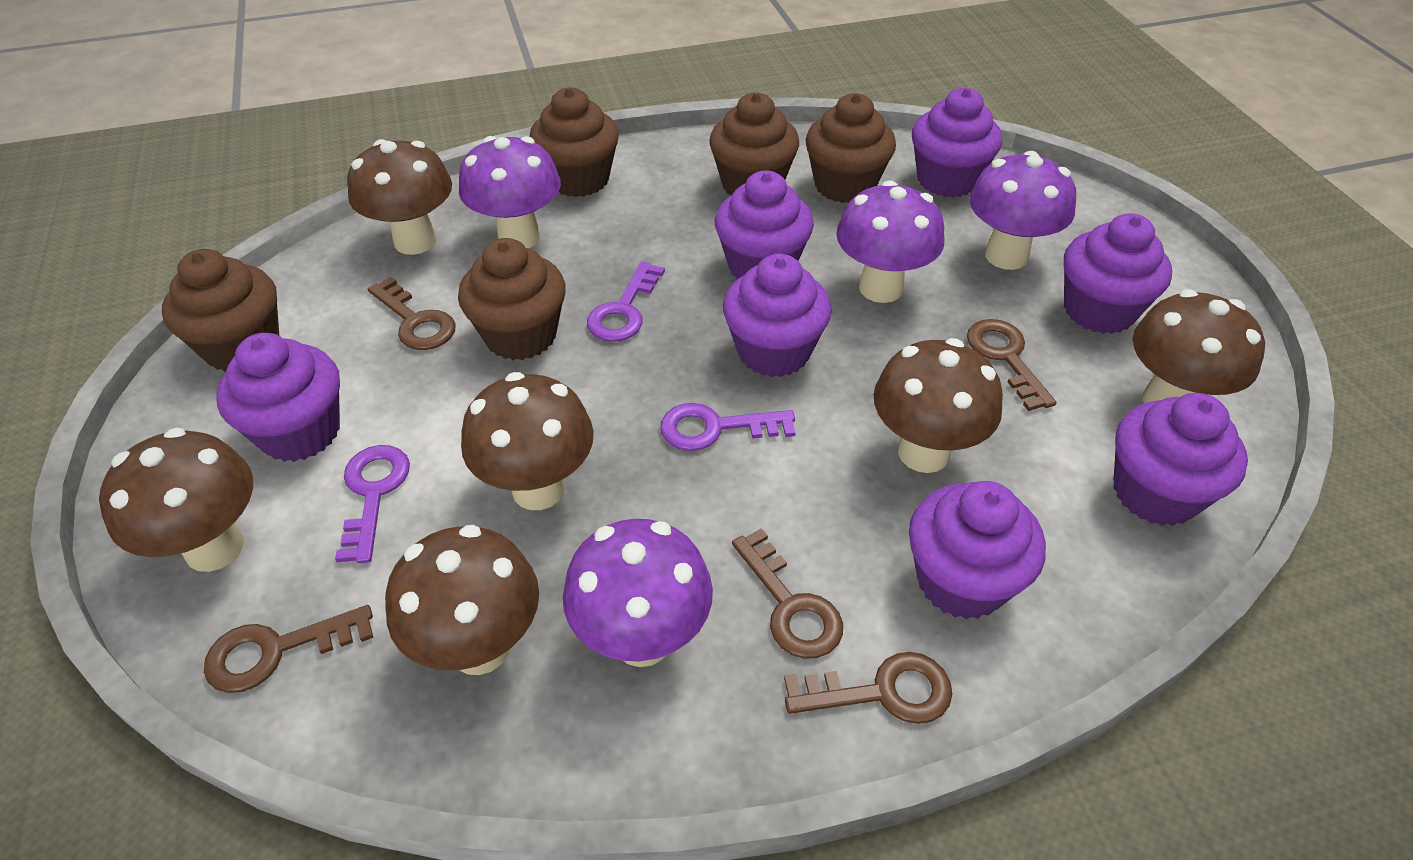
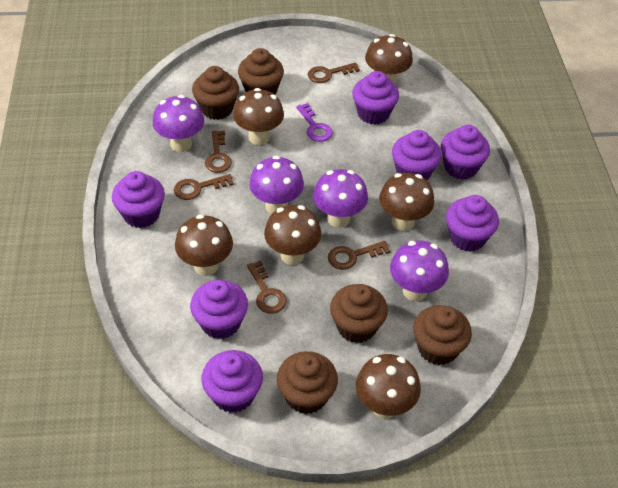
purple key: 3 -> 1

